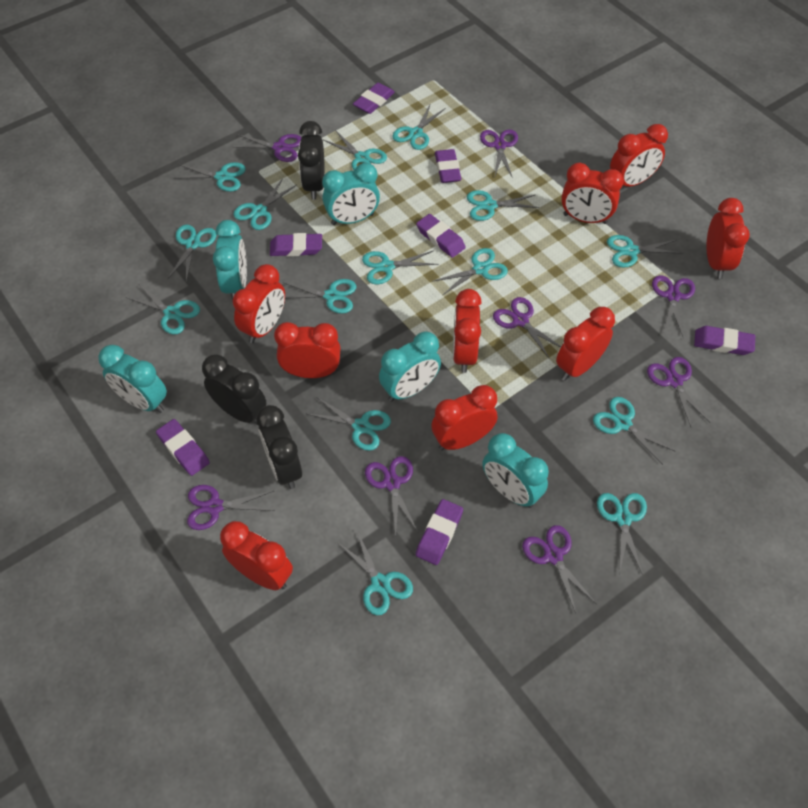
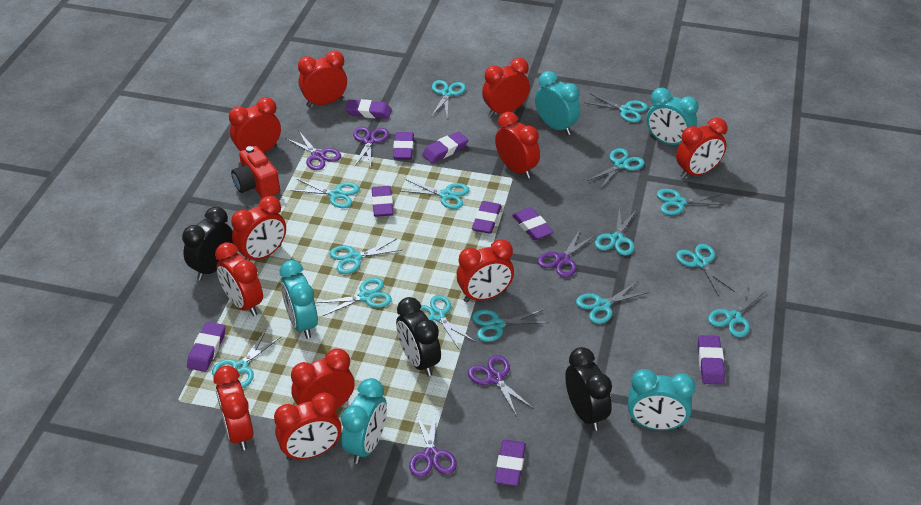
purple eraser: 7 -> 9
purple scissors: 8 -> 5
red camera: 0 -> 1
red clock: 9 -> 11

